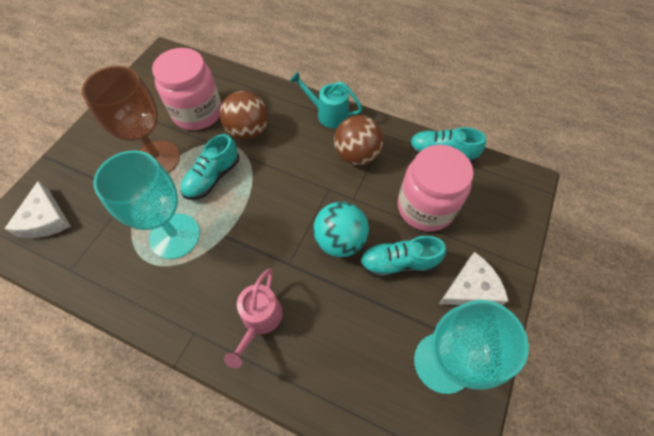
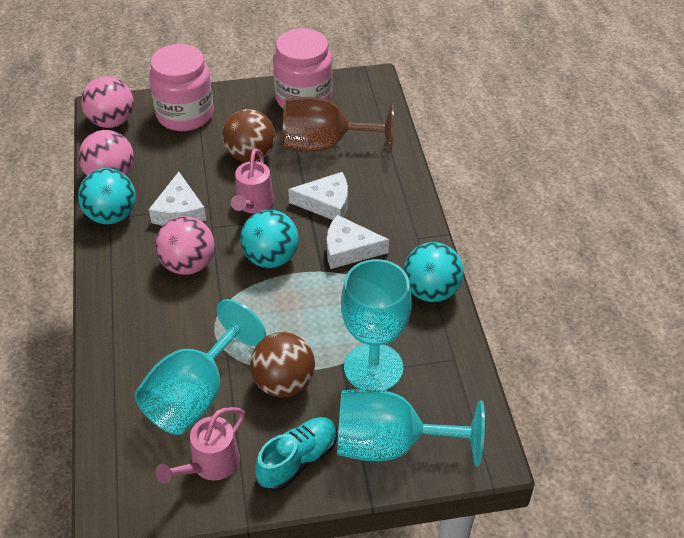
pink ball: 0 -> 3
pink watering can: 1 -> 2
turquoise ball: 1 -> 3
turquoise goblet: 2 -> 3
turquoise shoe: 3 -> 1
turquoise watering can: 1 -> 0
white cheese: 2 -> 3

